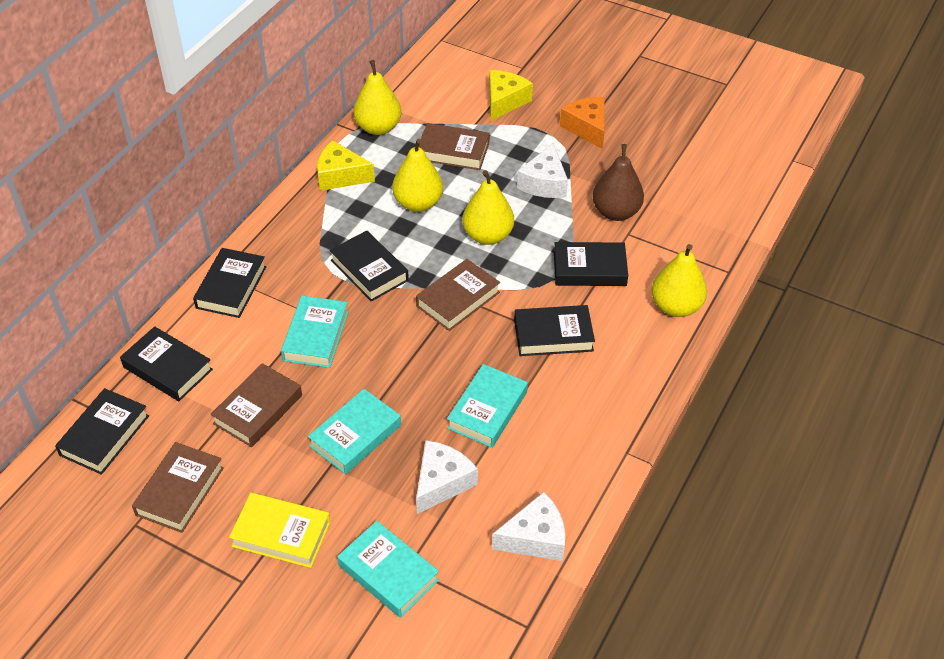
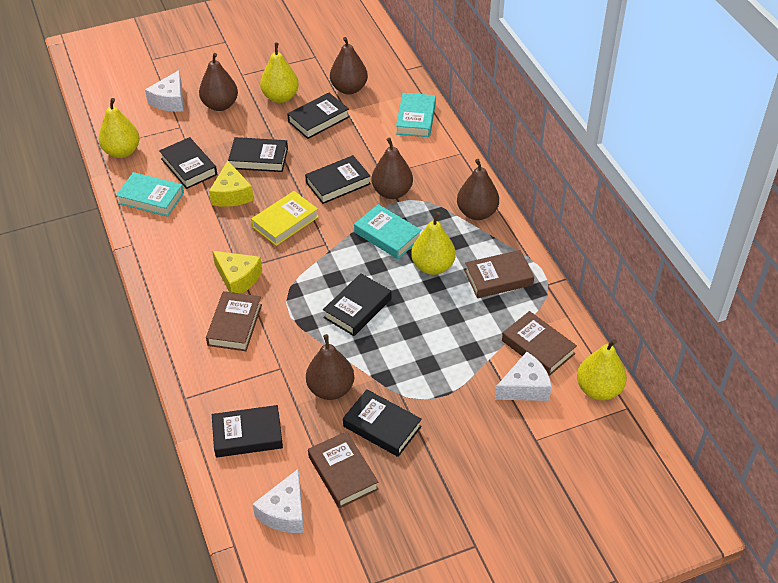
black book: 6 -> 7
brown pear: 1 -> 5
orange cheese: 1 -> 0
turquoise book: 4 -> 3

